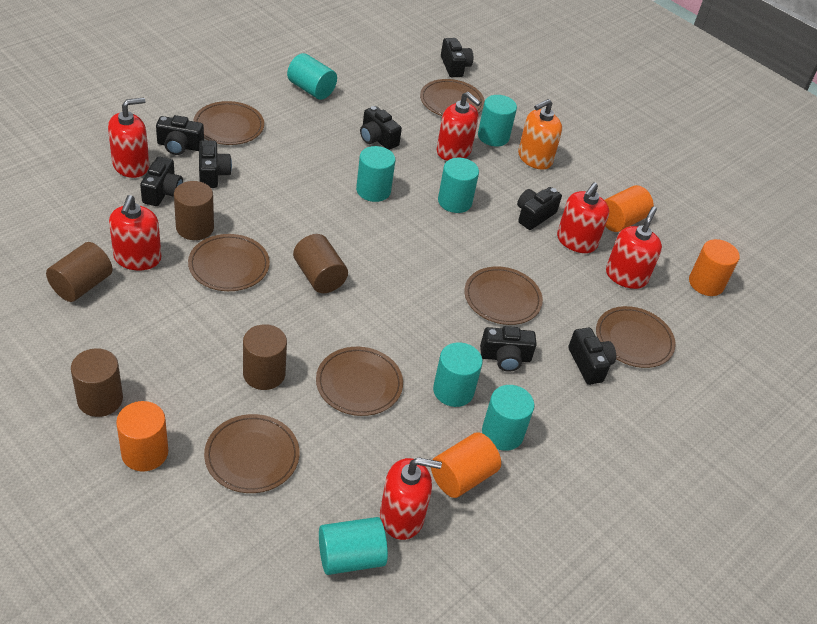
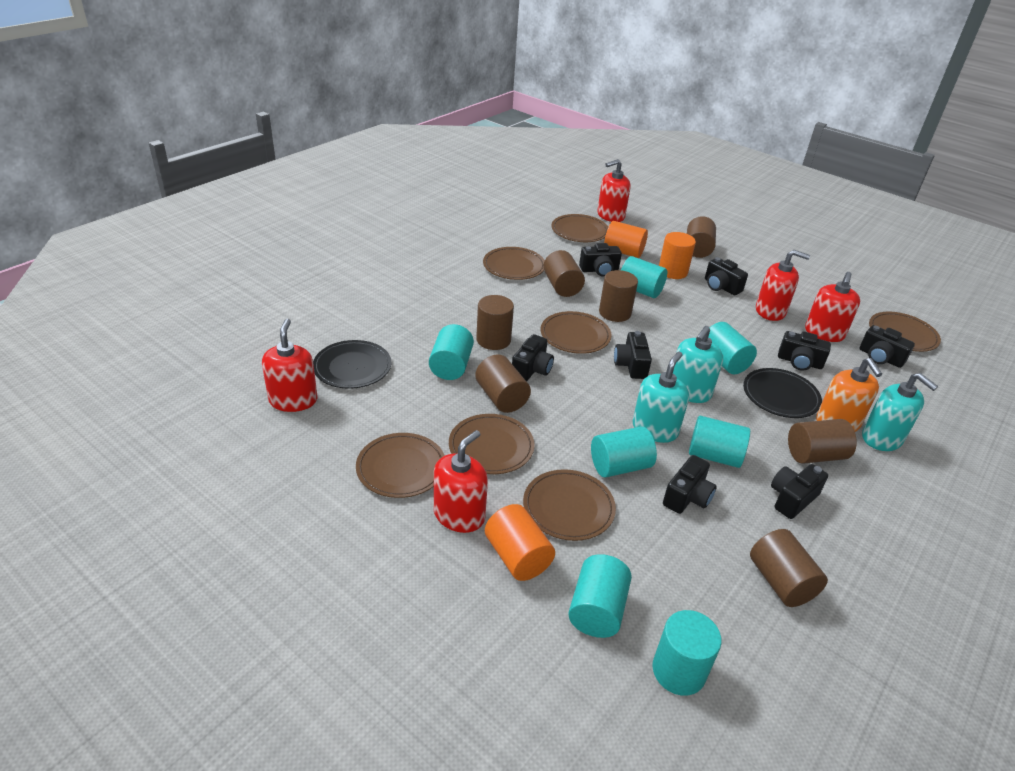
black plate: 0 -> 2
brown cylinder: 5 -> 7
orange cylinder: 4 -> 3
red soap dispenser: 6 -> 5
turquoise soap dispenser: 0 -> 3

